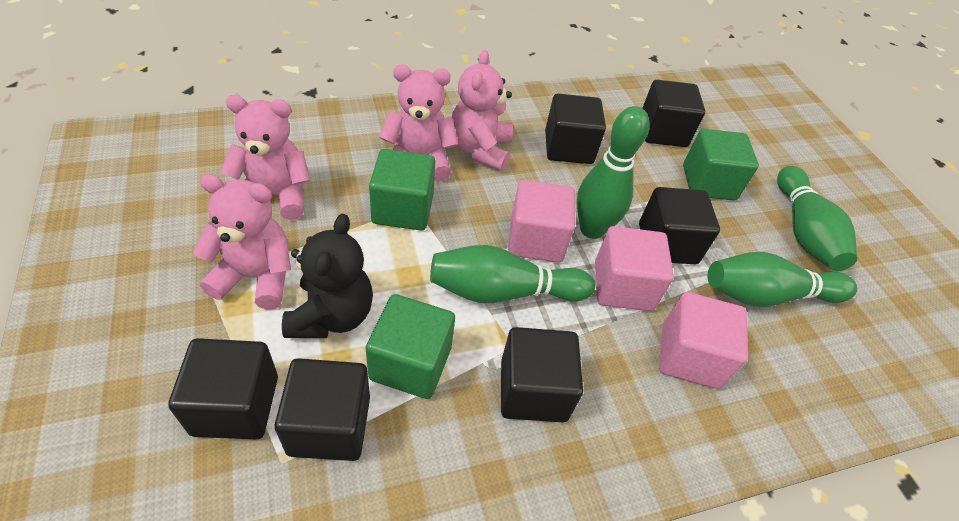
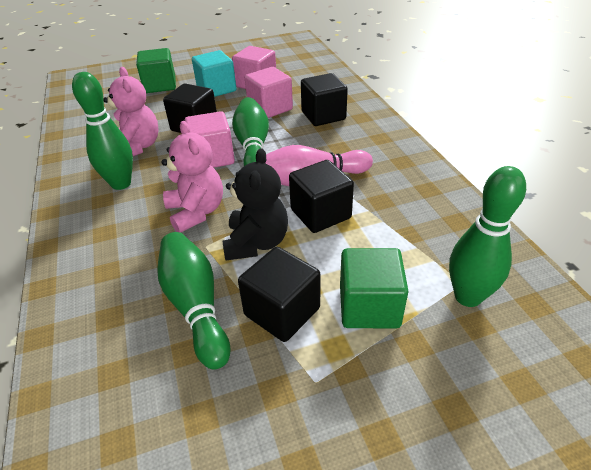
black cube: 6 -> 4
green cube: 3 -> 2
pink bowling pin: 0 -> 1
pink teddy bear: 4 -> 2
turquoise cube: 0 -> 1

